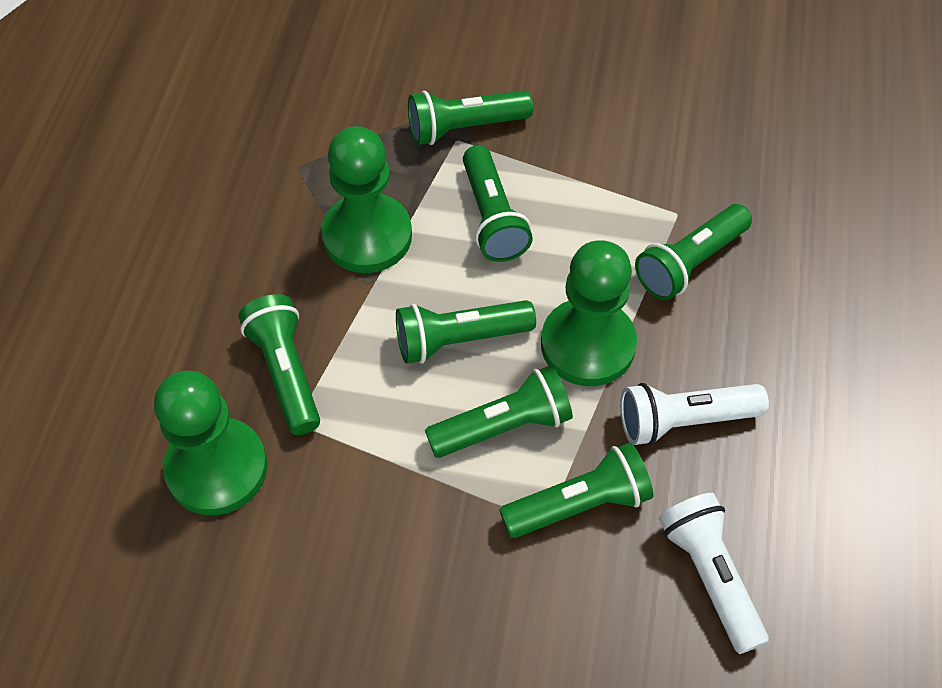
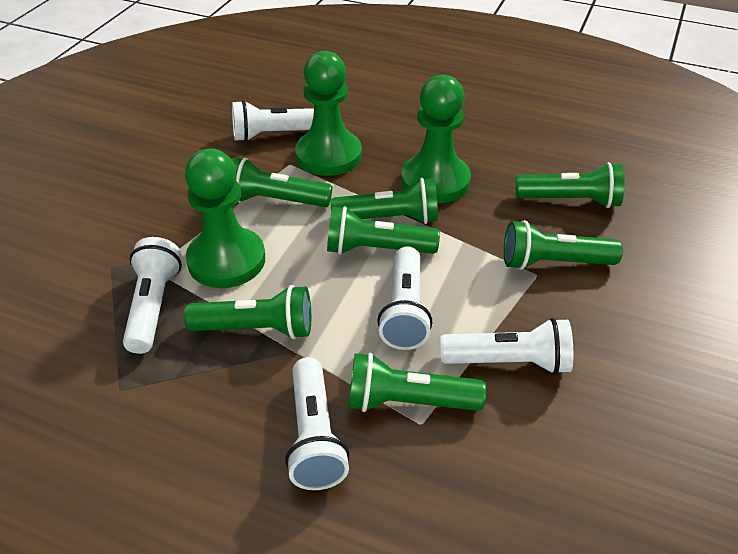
white flashlight: 2 -> 5

